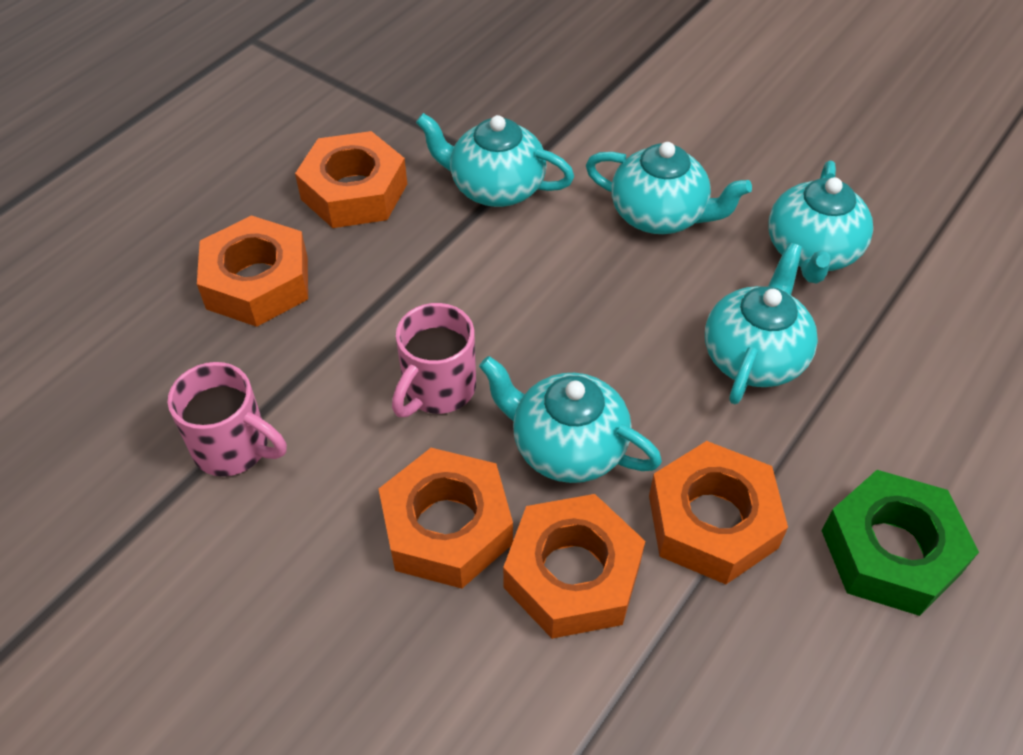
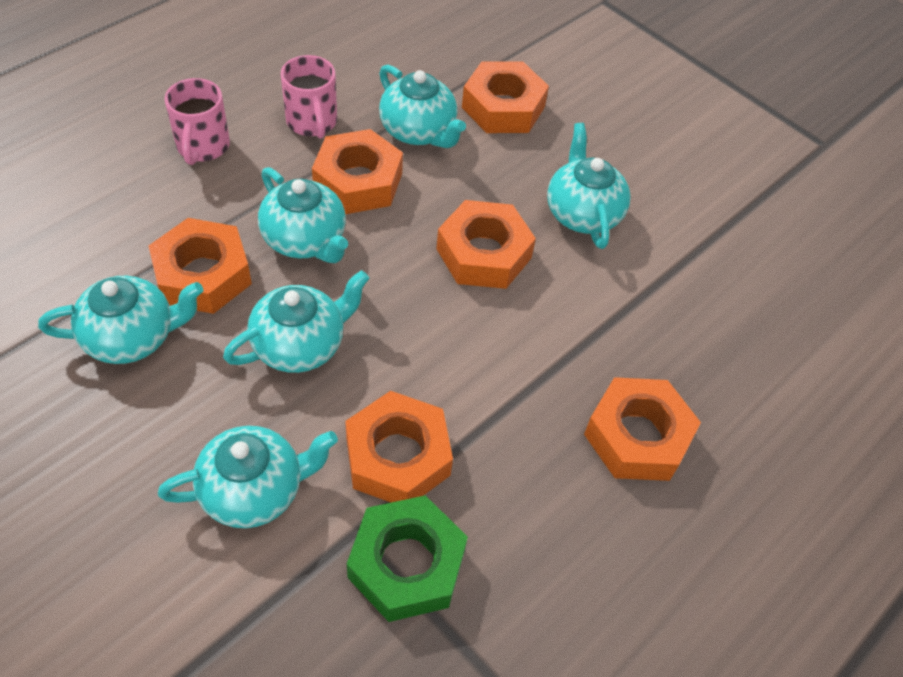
orange nut: 5 -> 6
turquoise teapot: 5 -> 6

